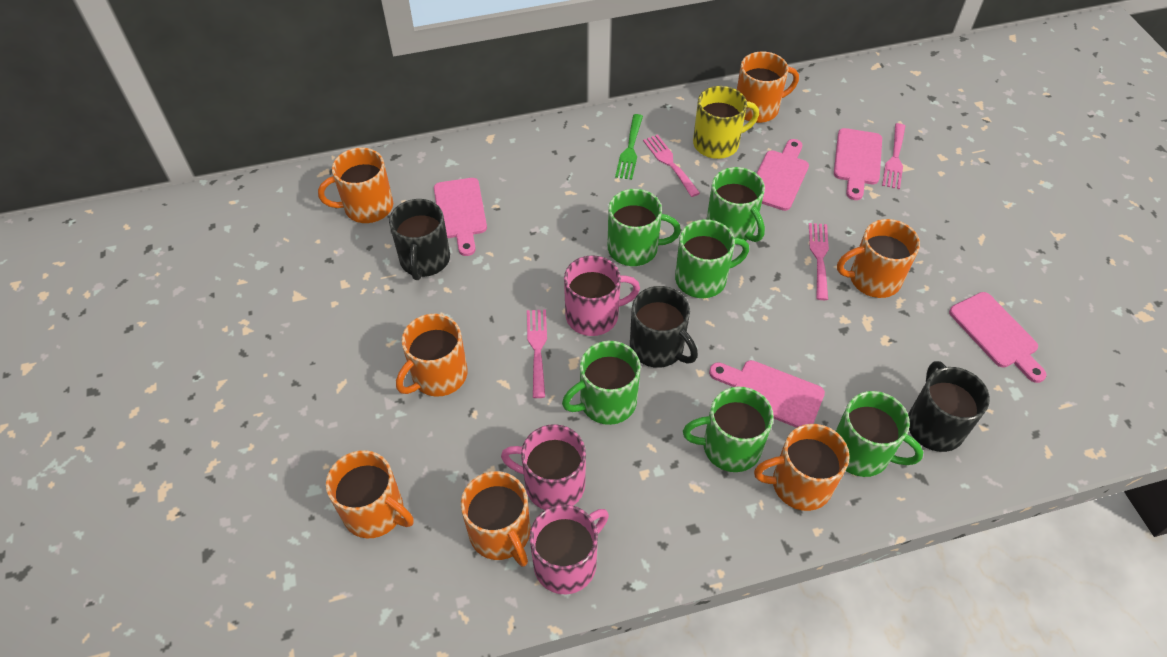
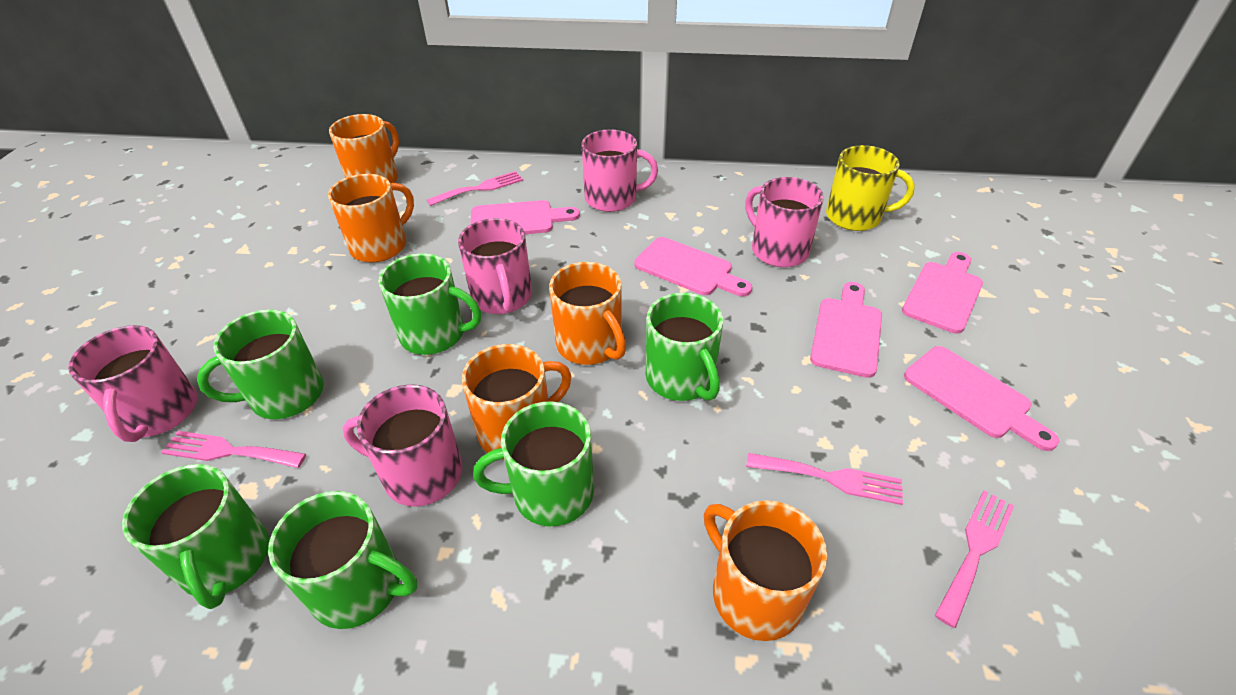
black mug: 3 -> 0
green fork: 1 -> 0
orange mug: 7 -> 5
pink mug: 3 -> 5

